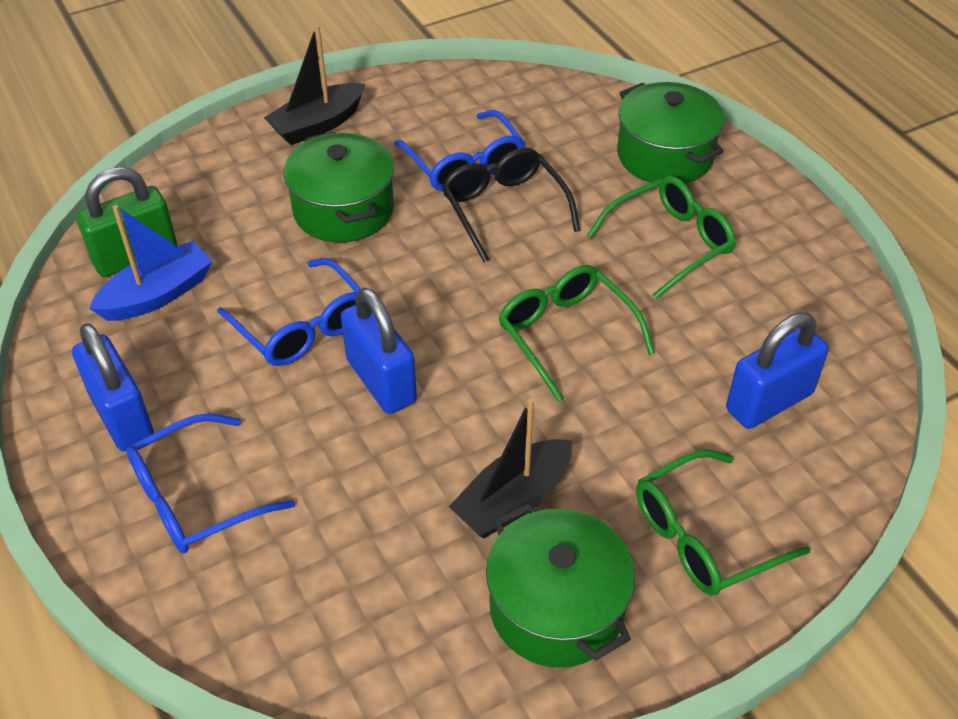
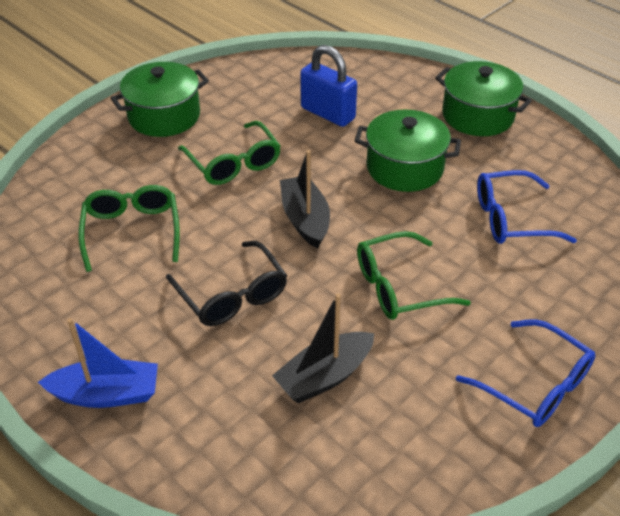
blue glasses: 3 -> 2
blue padlock: 3 -> 1
green padlock: 1 -> 0

